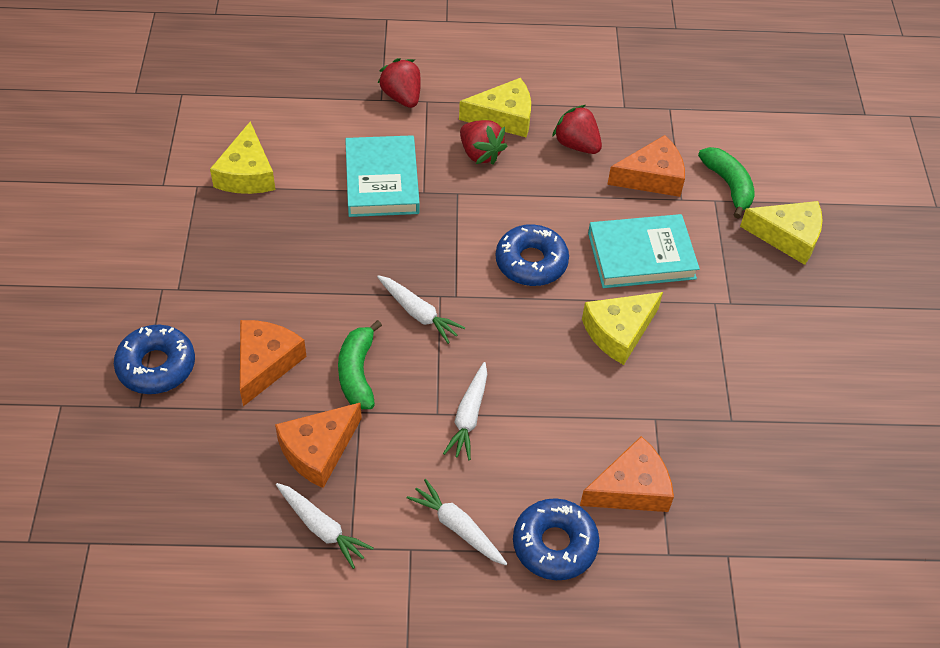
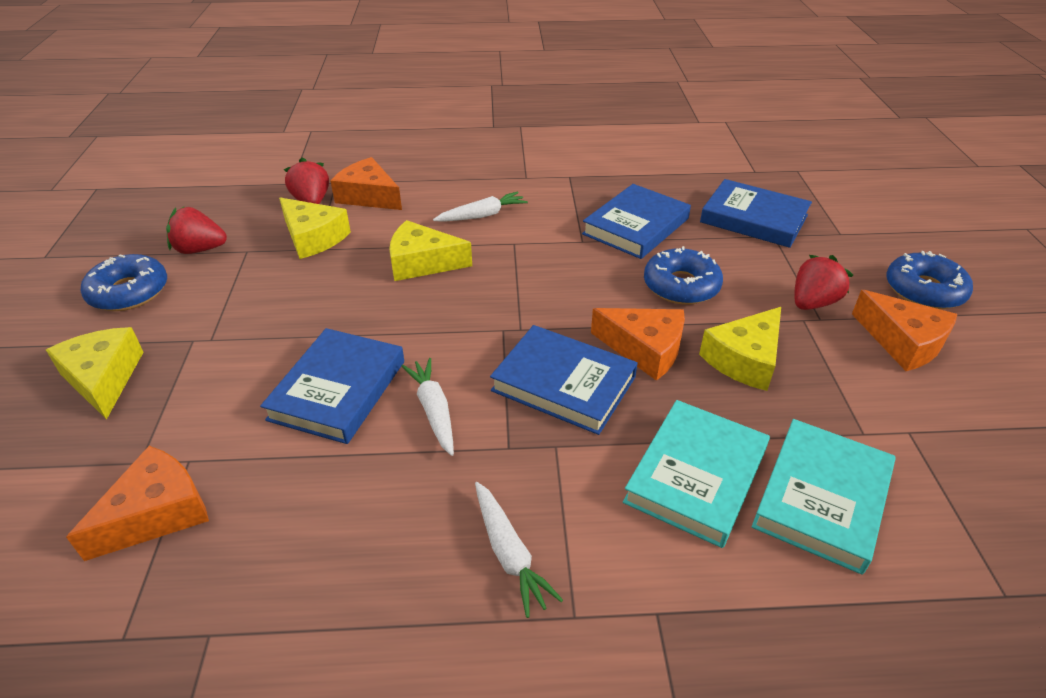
blue book: 0 -> 4
green banana: 2 -> 0
white carrot: 4 -> 3

